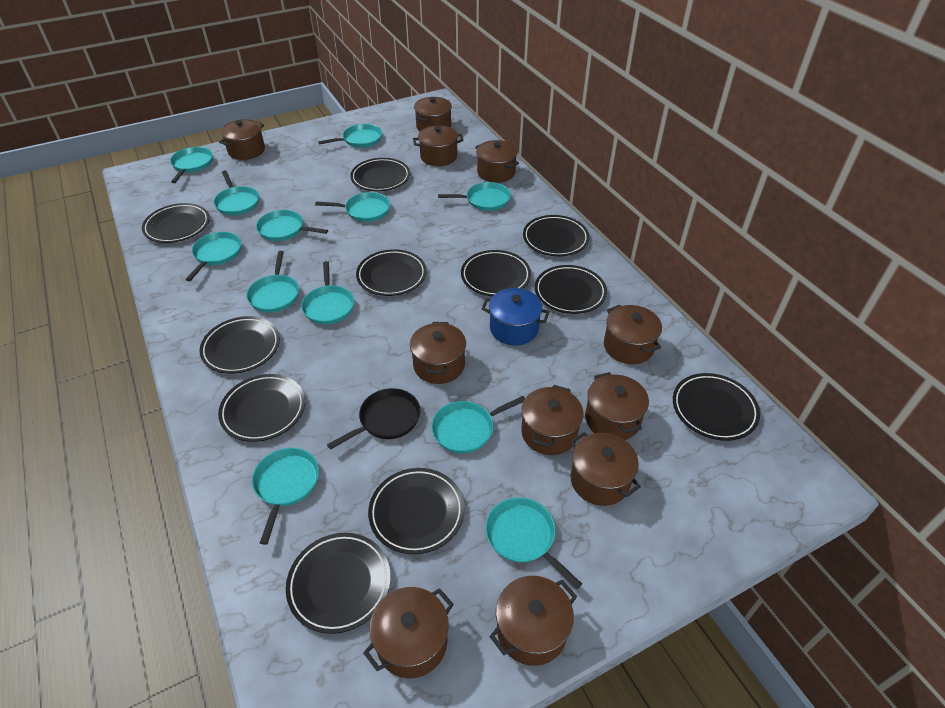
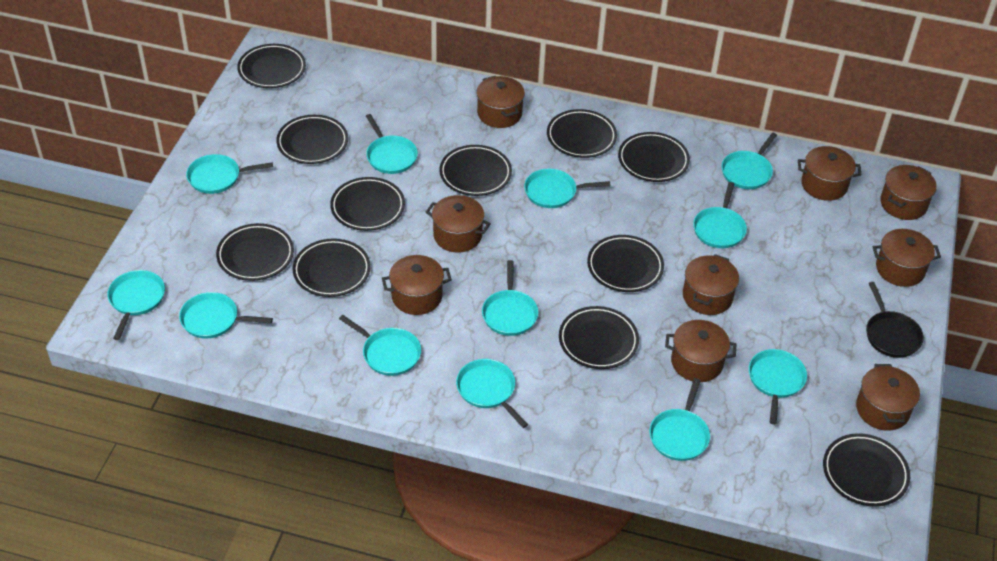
blue pot: 1 -> 0
brown pot: 11 -> 9

